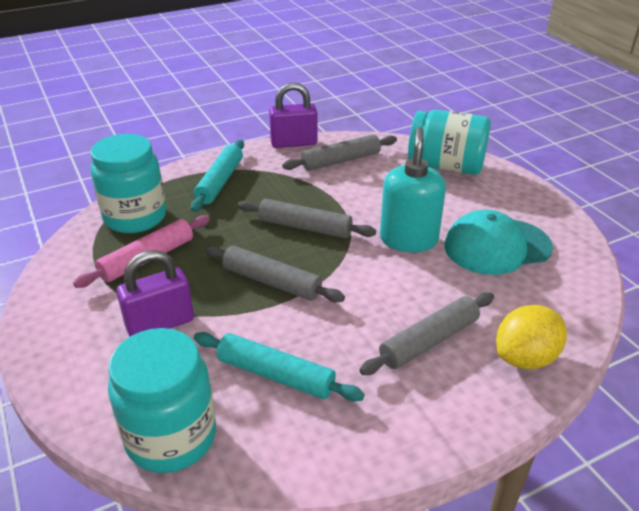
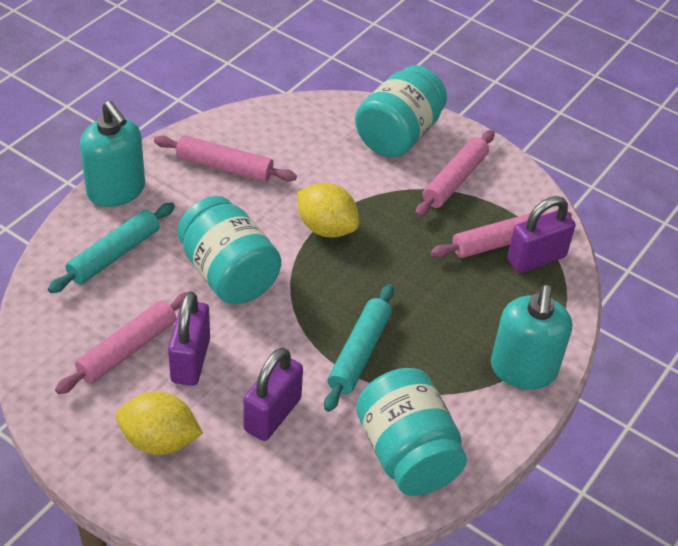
grey rolling pin: 4 -> 0
pink rolling pin: 1 -> 4
purple padlock: 2 -> 3
turquoise cap: 1 -> 0
turquoise soap dispenser: 1 -> 2
yellow lemon: 1 -> 2

